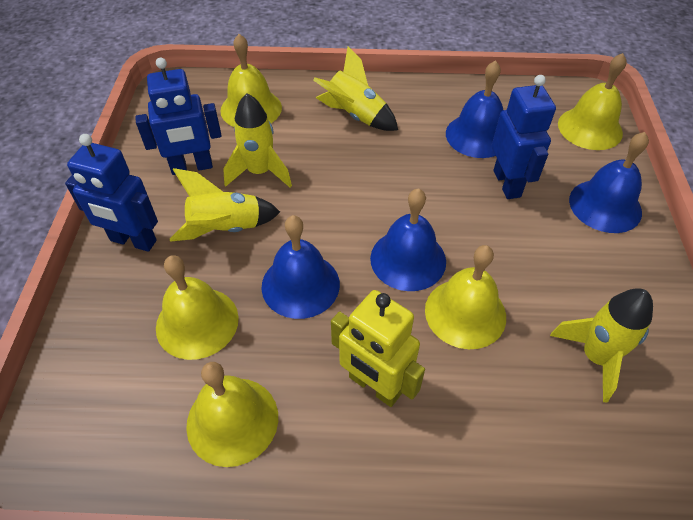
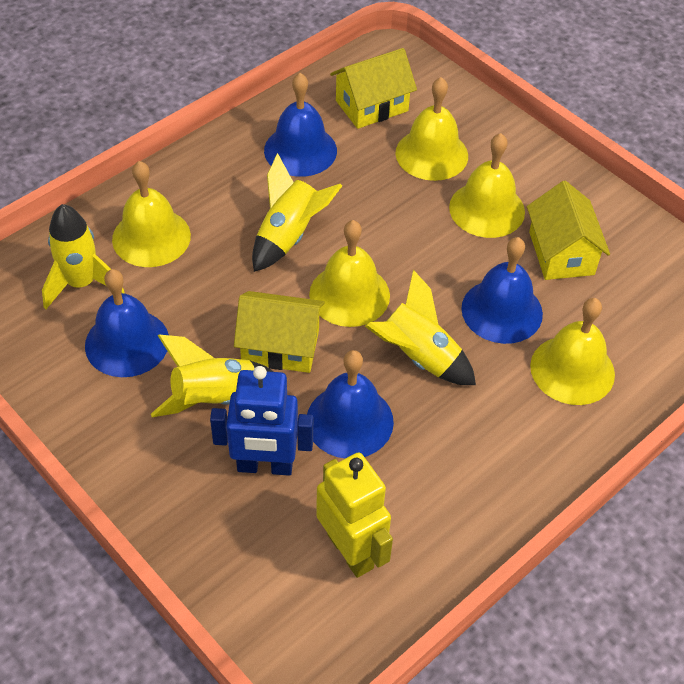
blue robot: 3 -> 1
yellow house: 0 -> 3

